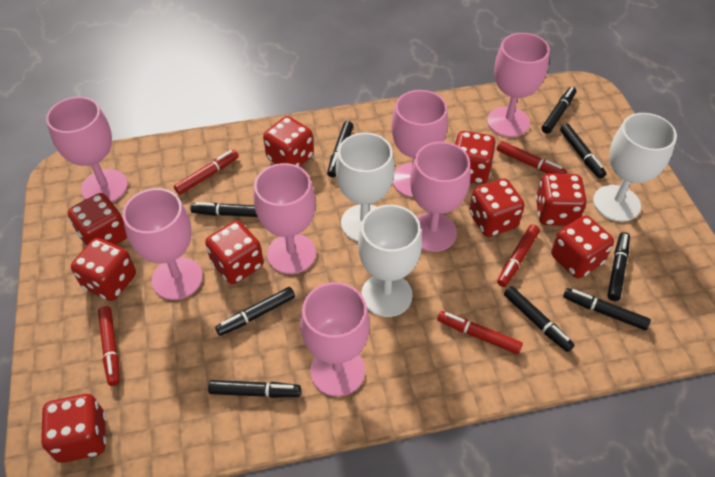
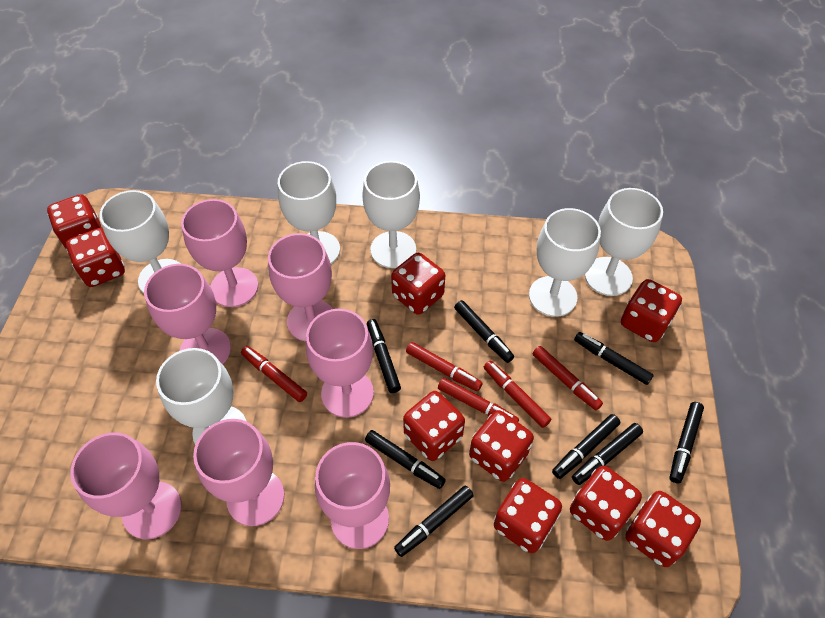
black marker: 9 -> 8
white goblet: 3 -> 6

